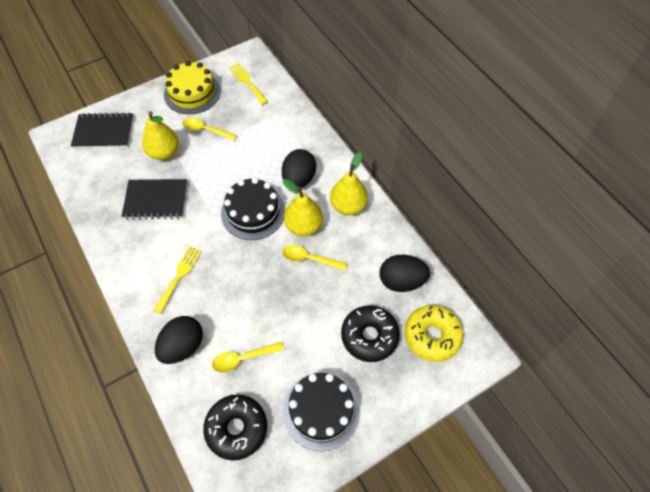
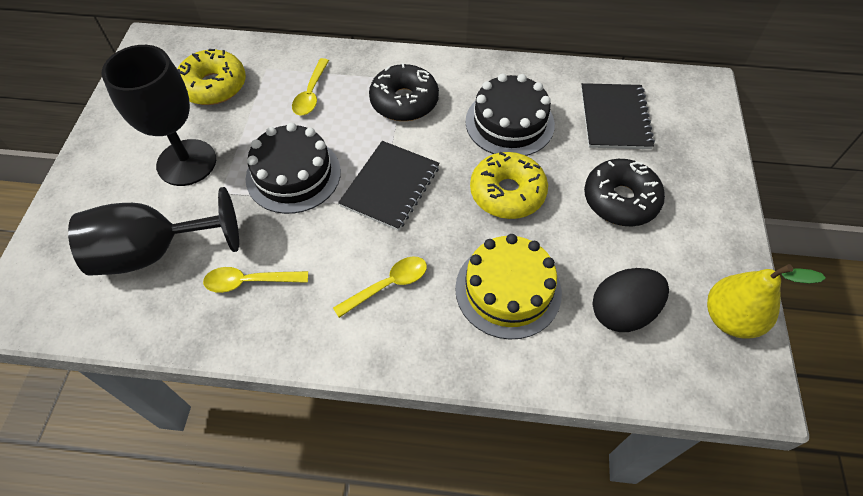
black egg: 3 -> 1
black goblet: 0 -> 2
yellow donut: 1 -> 2
yellow fork: 2 -> 0
yellow pear: 3 -> 1

